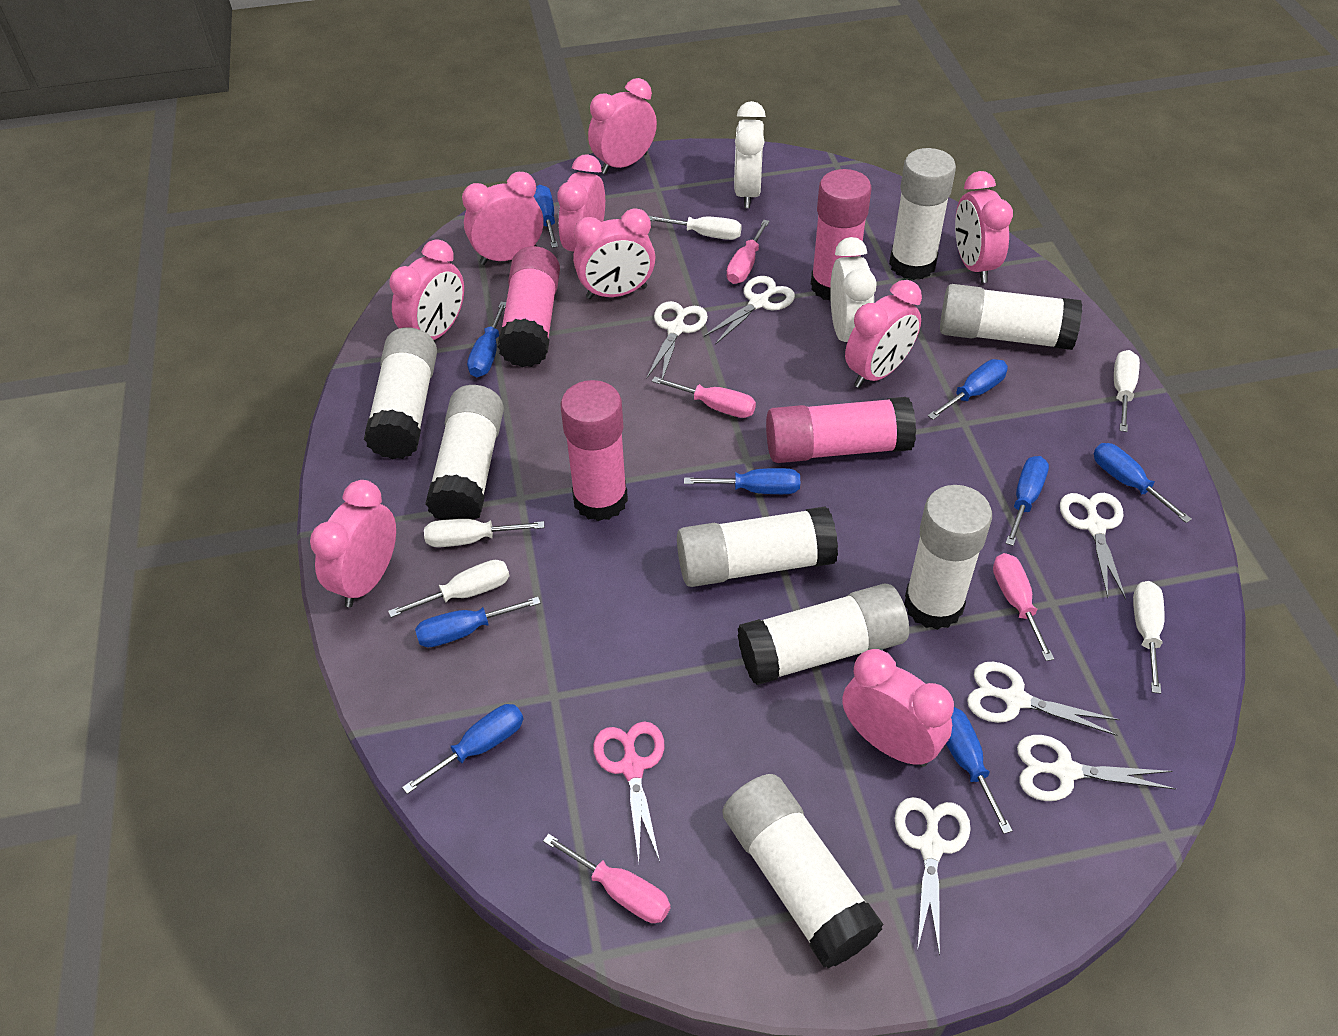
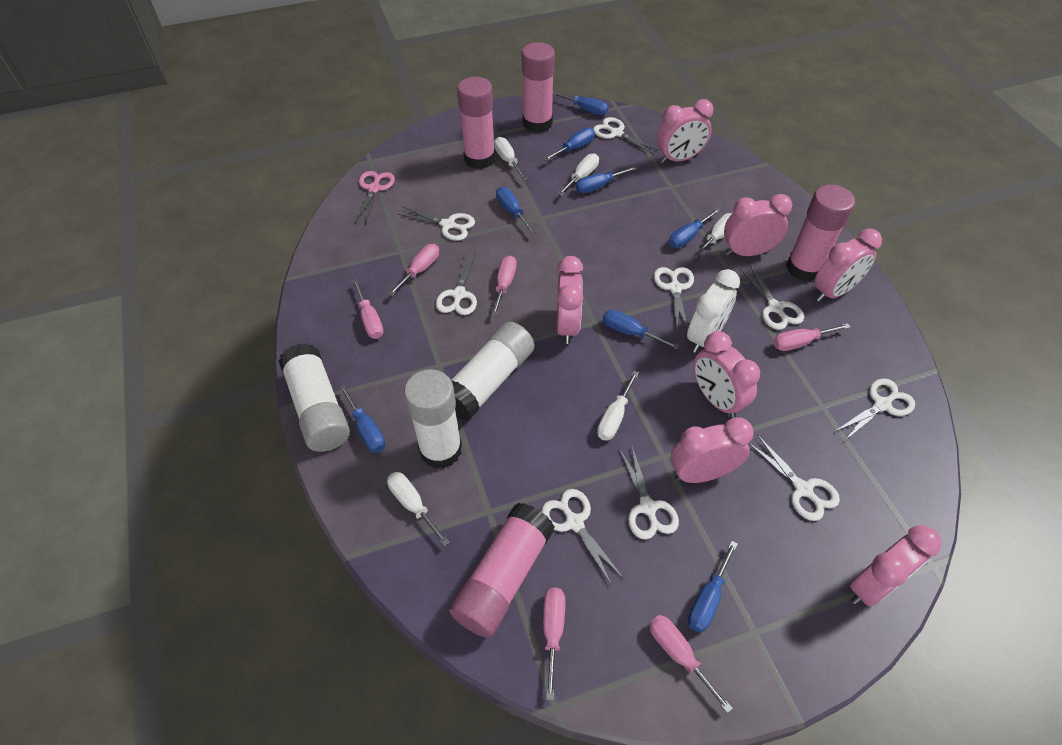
blue screwdriver: 9 -> 8
pink clock: 9 -> 7
pink screwdriver: 4 -> 6
white clock: 2 -> 1
white glue stick: 8 -> 3
white scissors: 6 -> 9

